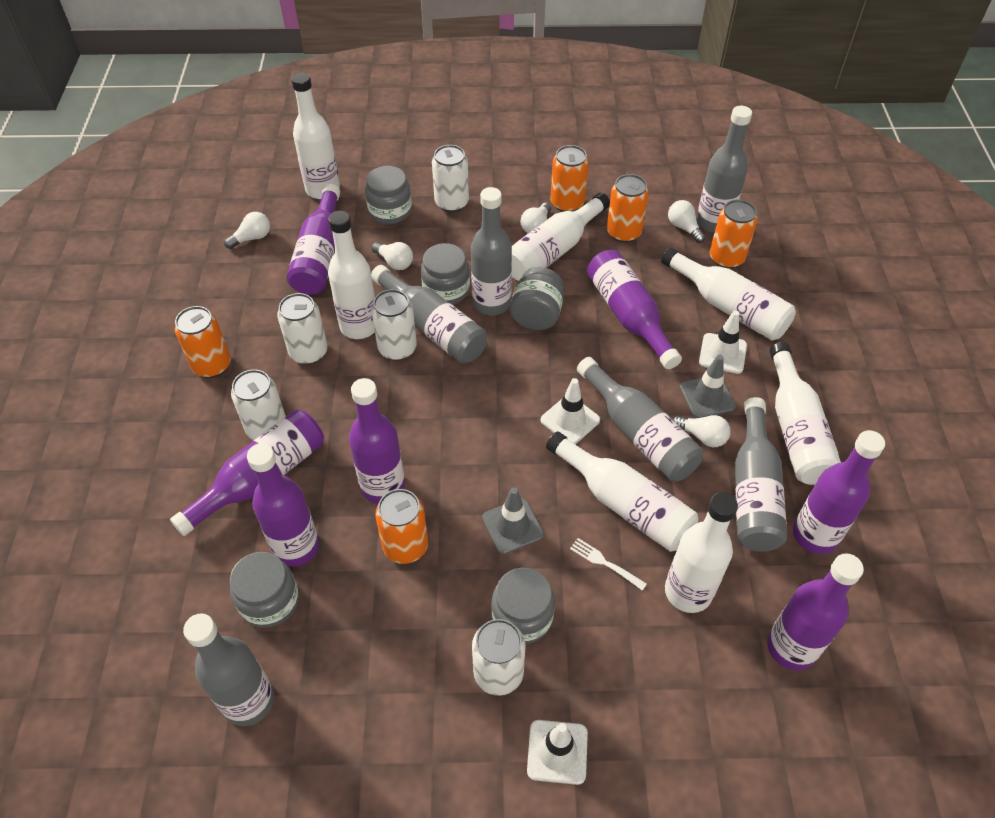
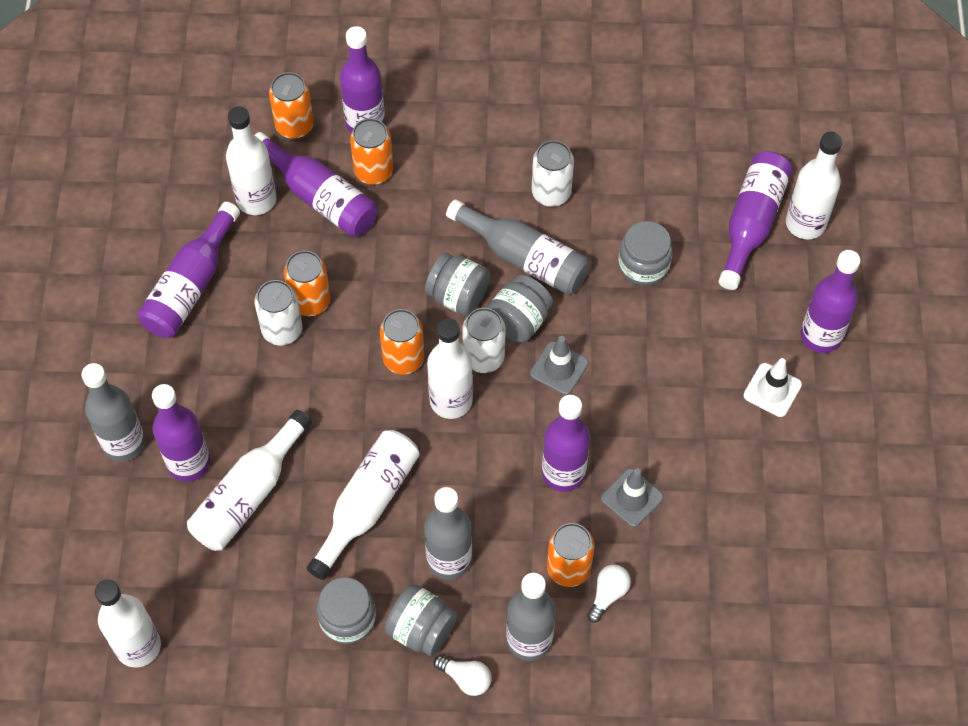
grey bottle: 6 -> 4
white bottle: 7 -> 6
white can: 5 -> 3
white fork: 1 -> 0
white light bulb: 5 -> 2
white traffic cone: 3 -> 1

